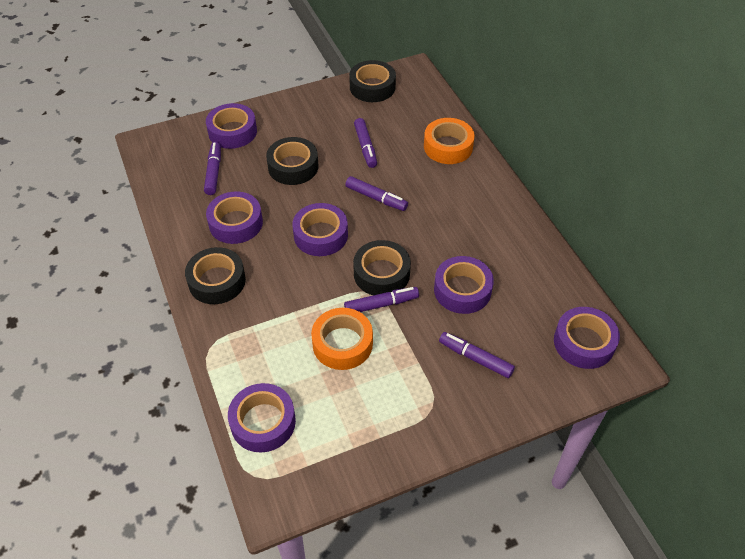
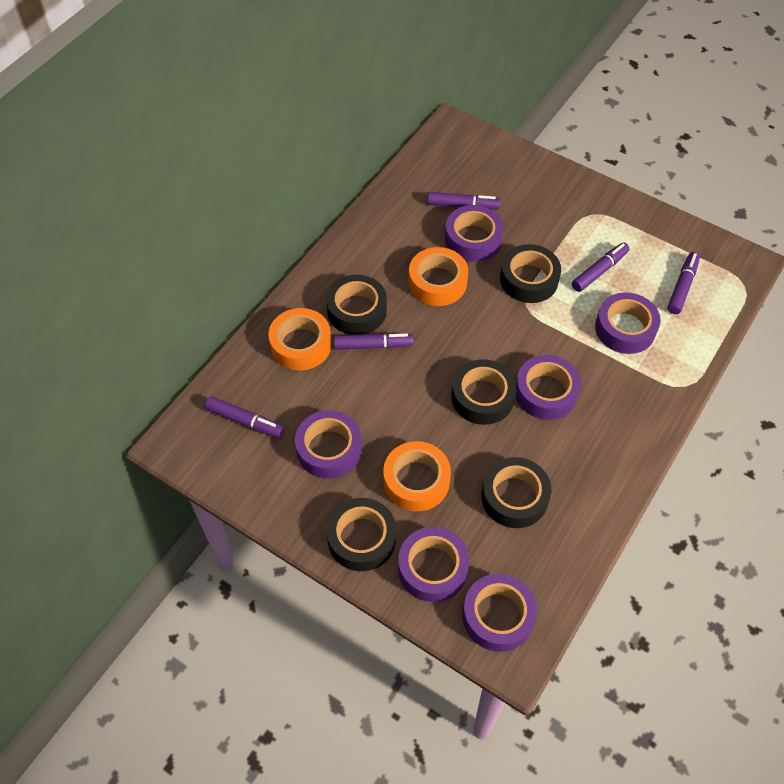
black tape: 4 -> 5
orange tape: 2 -> 3

